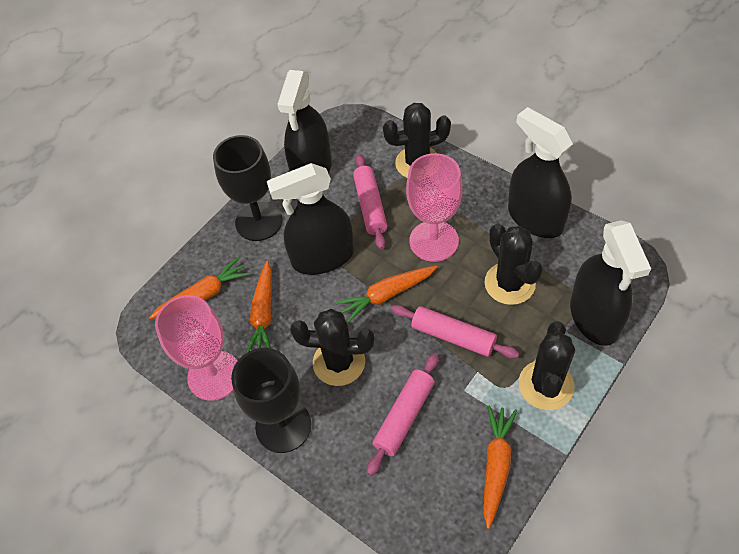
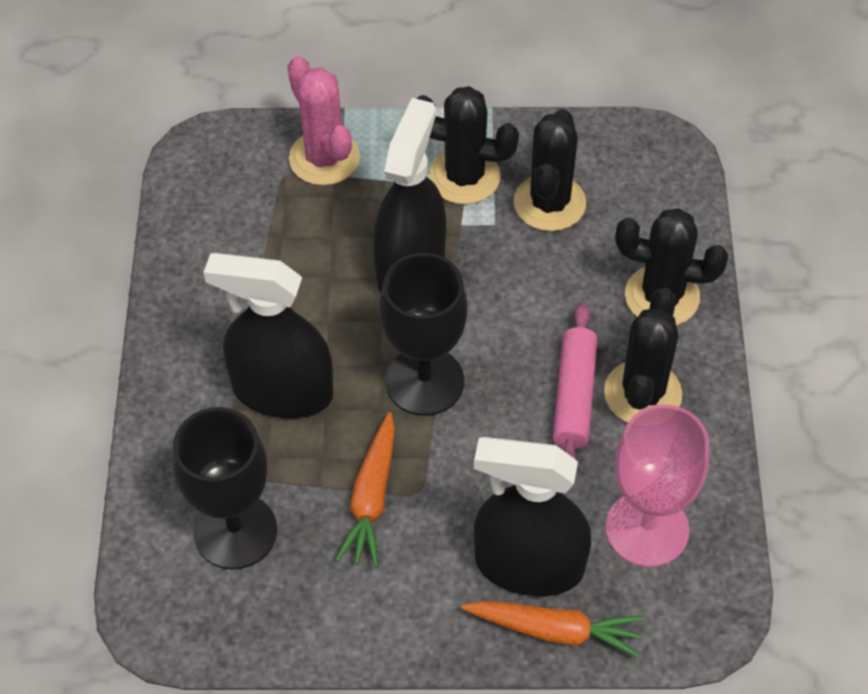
black spray bottle: 4 -> 3
orange carrot: 4 -> 2
pink cactus: 0 -> 1
pink goblet: 2 -> 1
pink rolling pin: 3 -> 1

